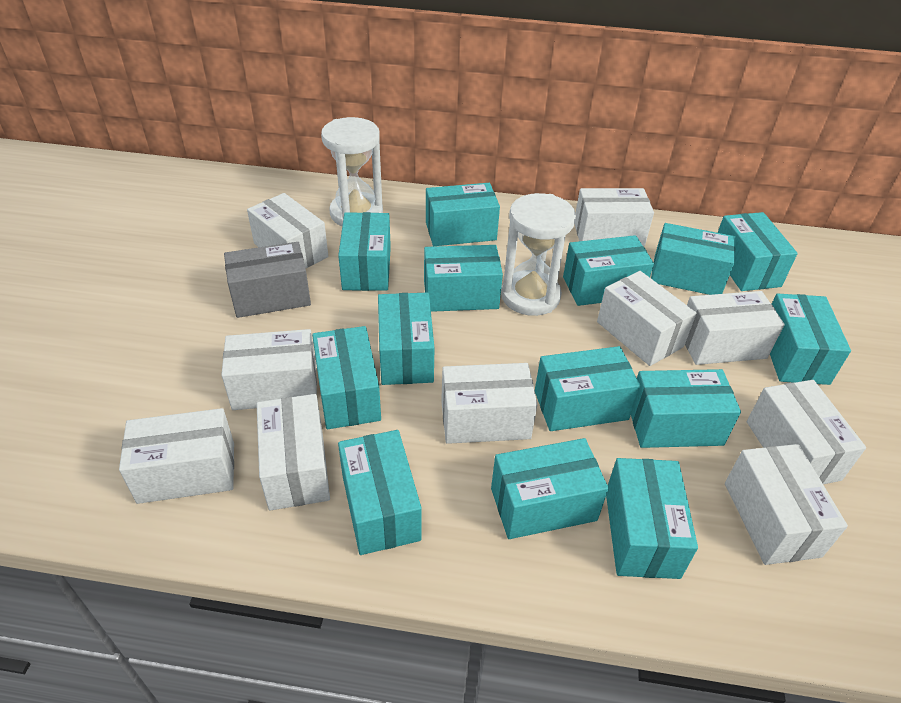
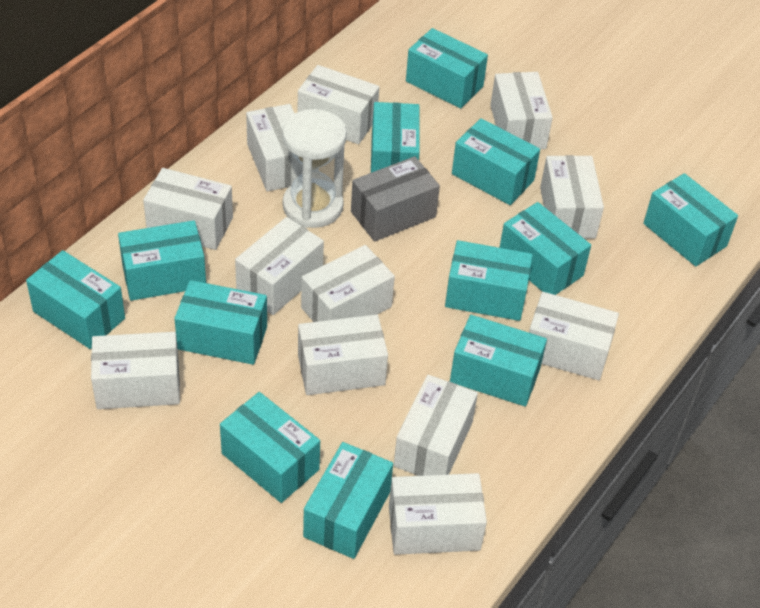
turquoise box: 14 -> 12
white box: 10 -> 12
white hourglass: 2 -> 1

